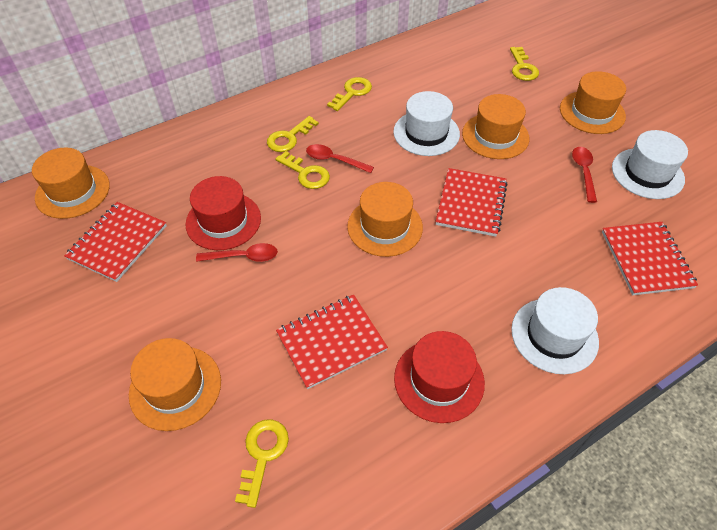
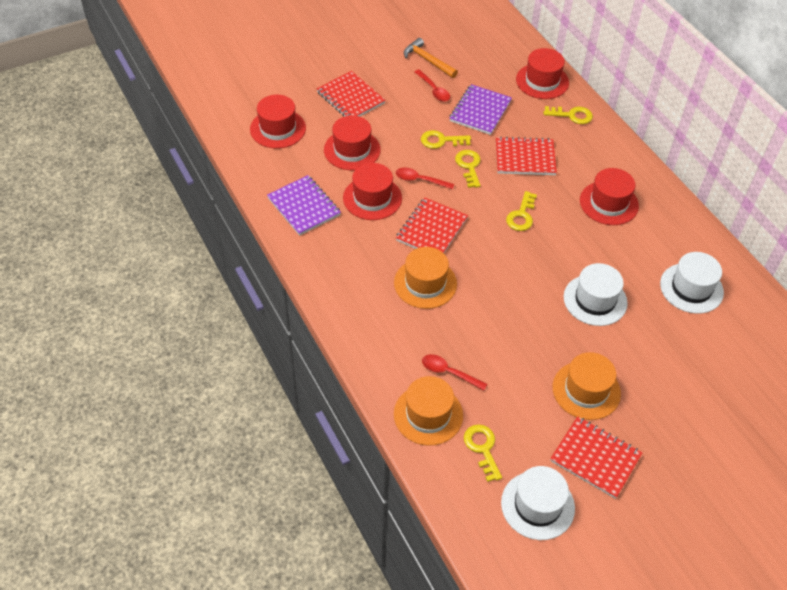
orange hammer: 0 -> 1
orange hat: 5 -> 3
purple notebook: 0 -> 2
red hat: 2 -> 5

